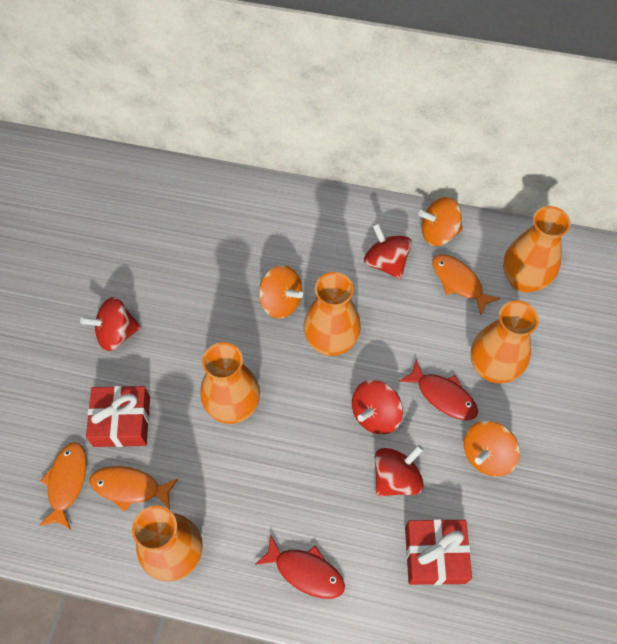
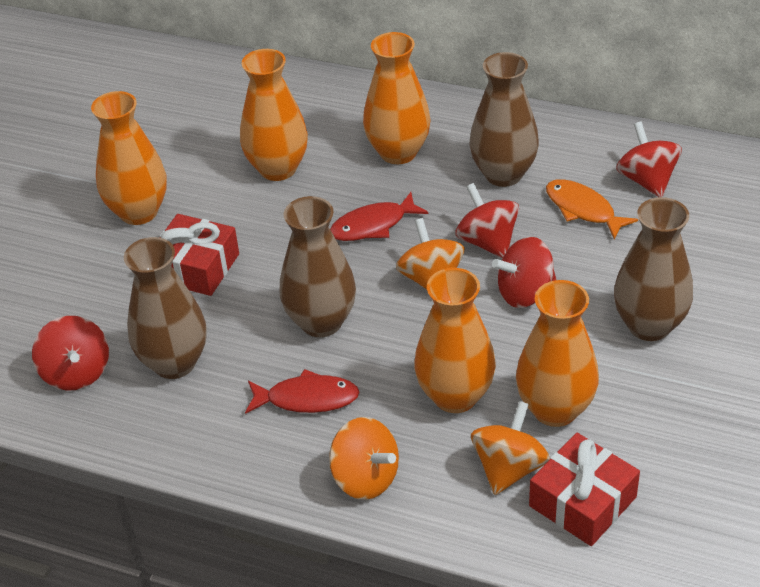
brown vase: 0 -> 4
orange fish: 3 -> 1

